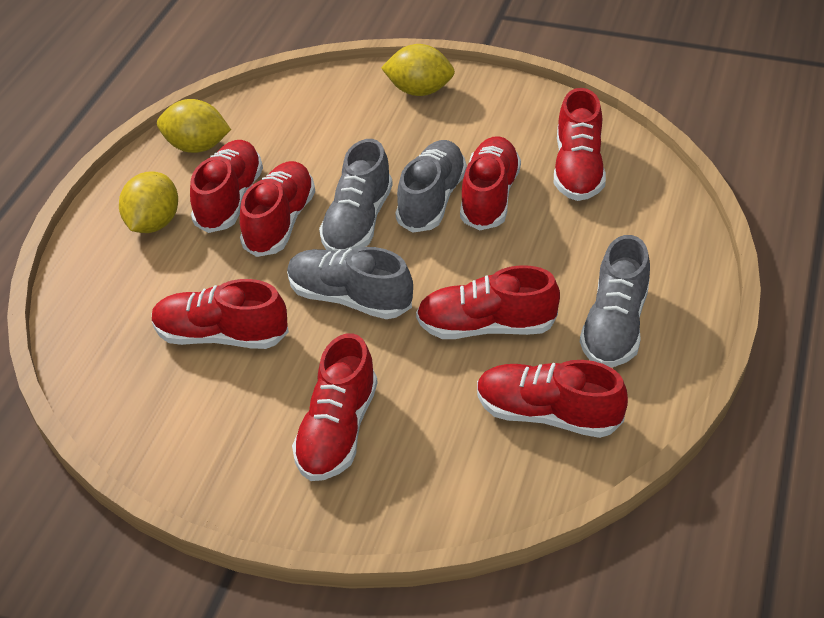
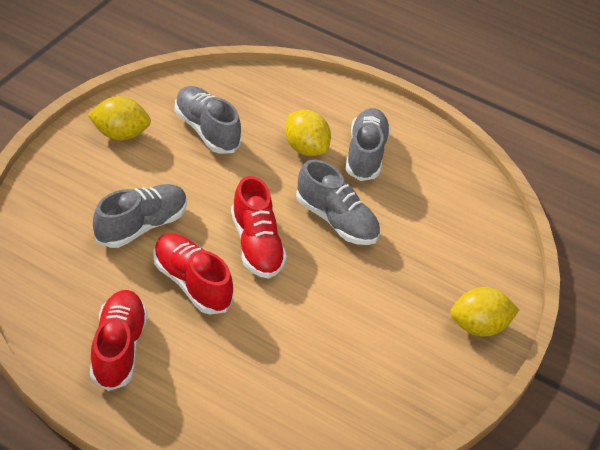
red shoe: 8 -> 3

